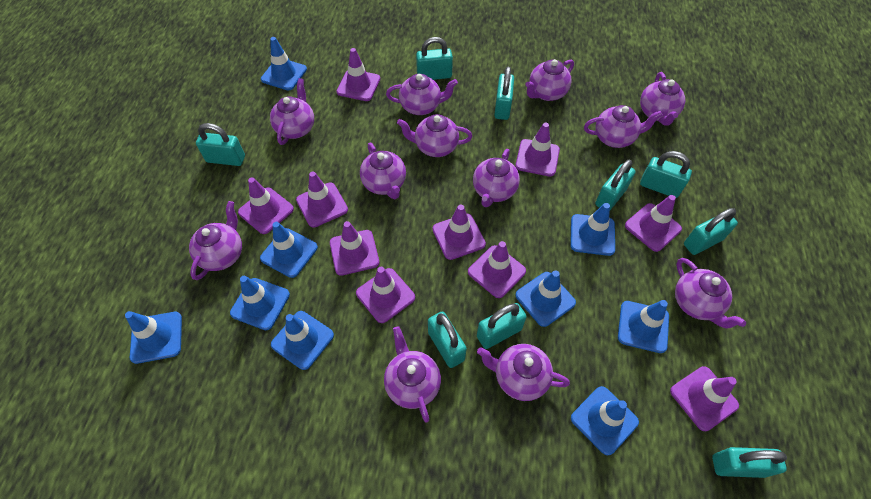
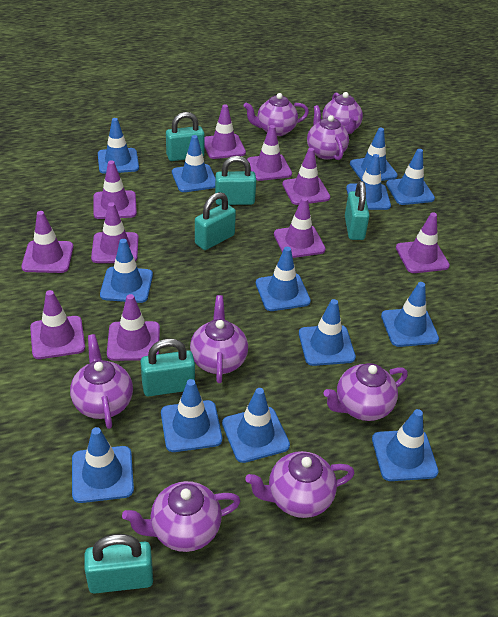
blue traffic cone: 9 -> 13
purple teapot: 12 -> 8
turquoise padlock: 9 -> 6

